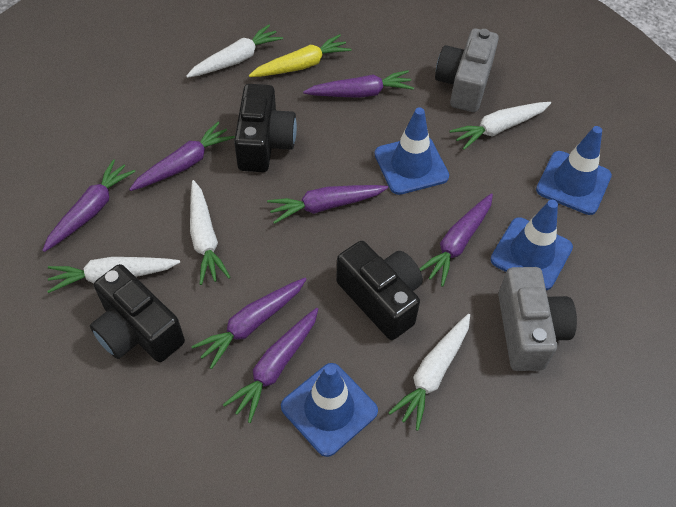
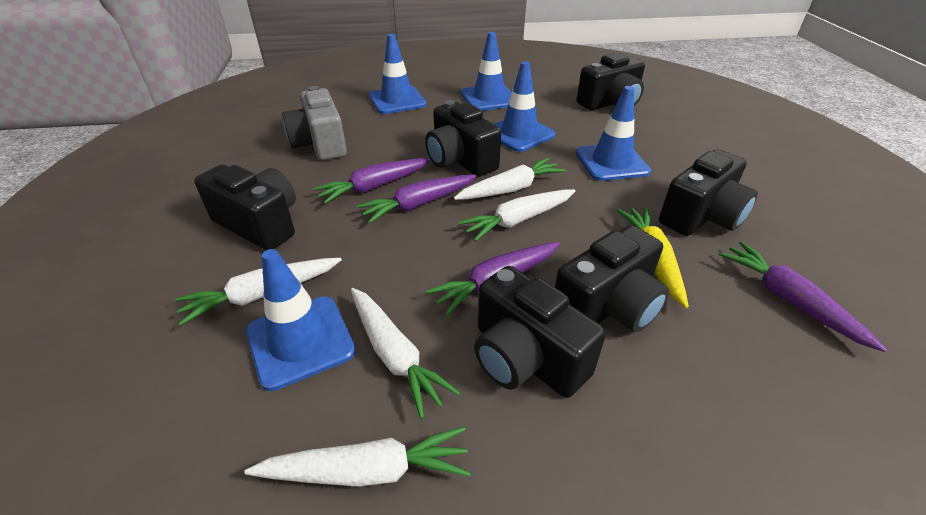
black camera: 3 -> 6
blue traffic cone: 4 -> 5
grey camera: 2 -> 1
purple carrot: 7 -> 4

